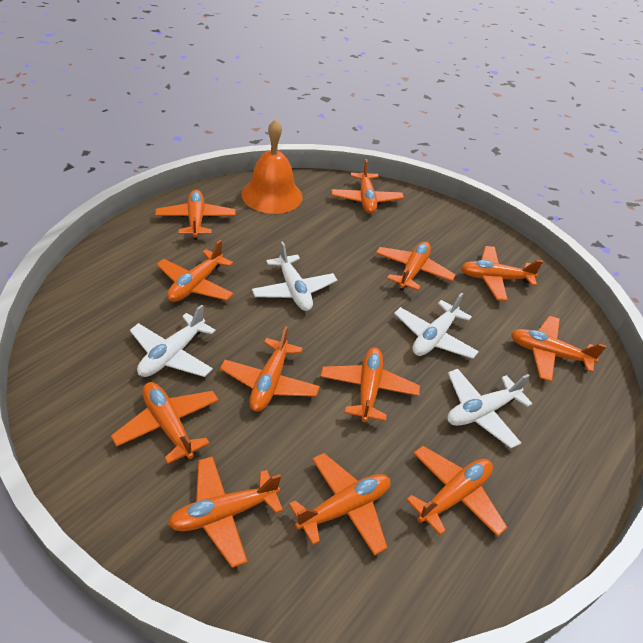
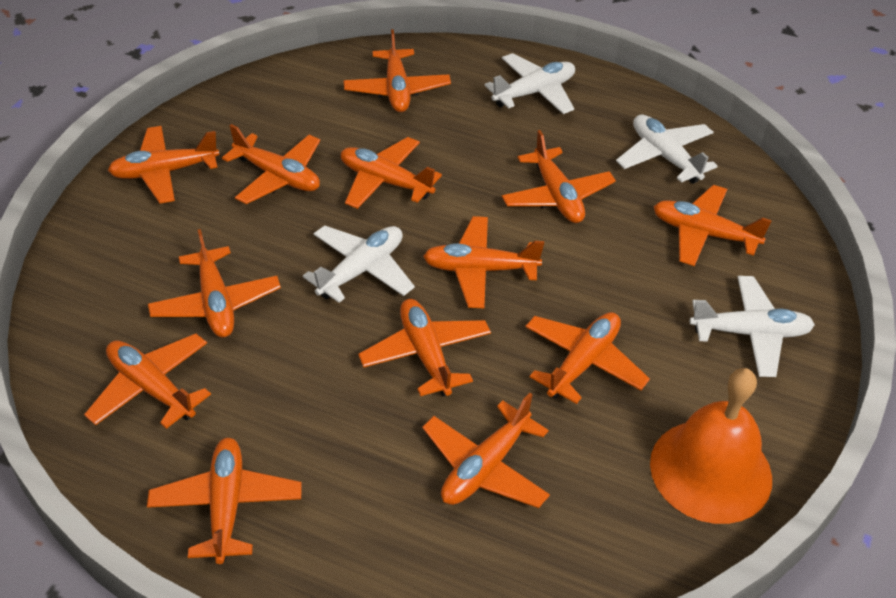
orange plane: 12 -> 13

